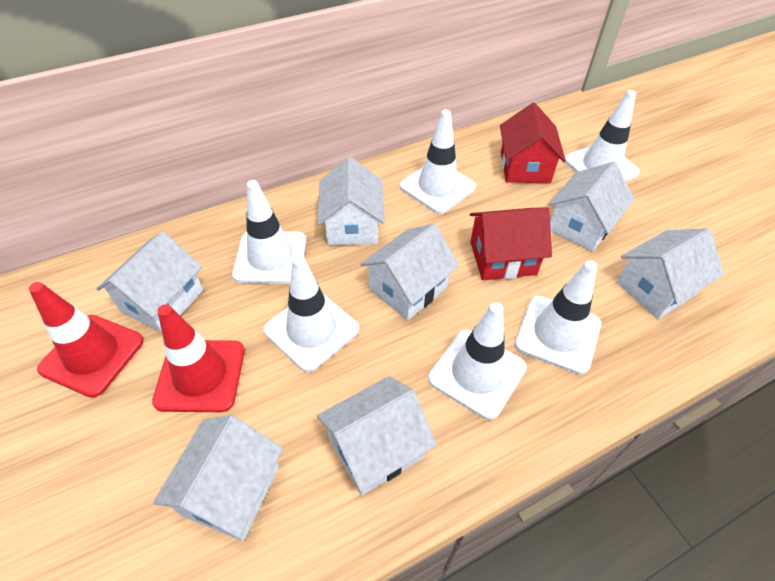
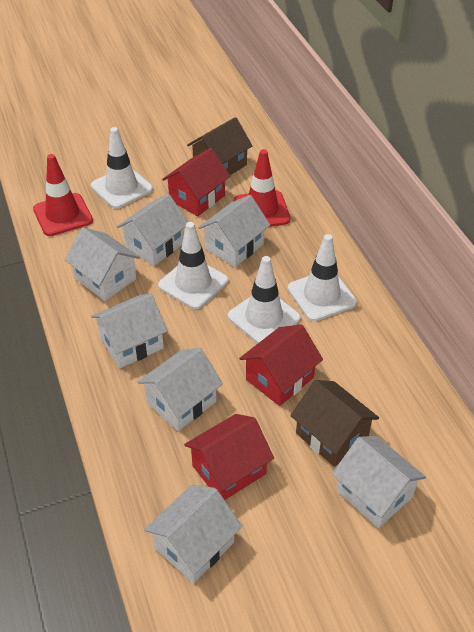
brown house: 0 -> 2
red house: 2 -> 3
white traffic cone: 6 -> 4

